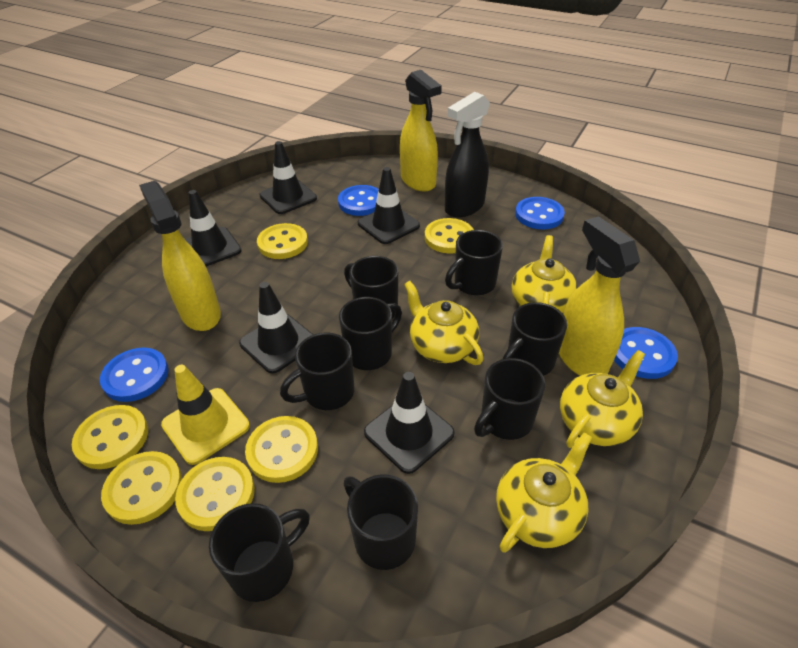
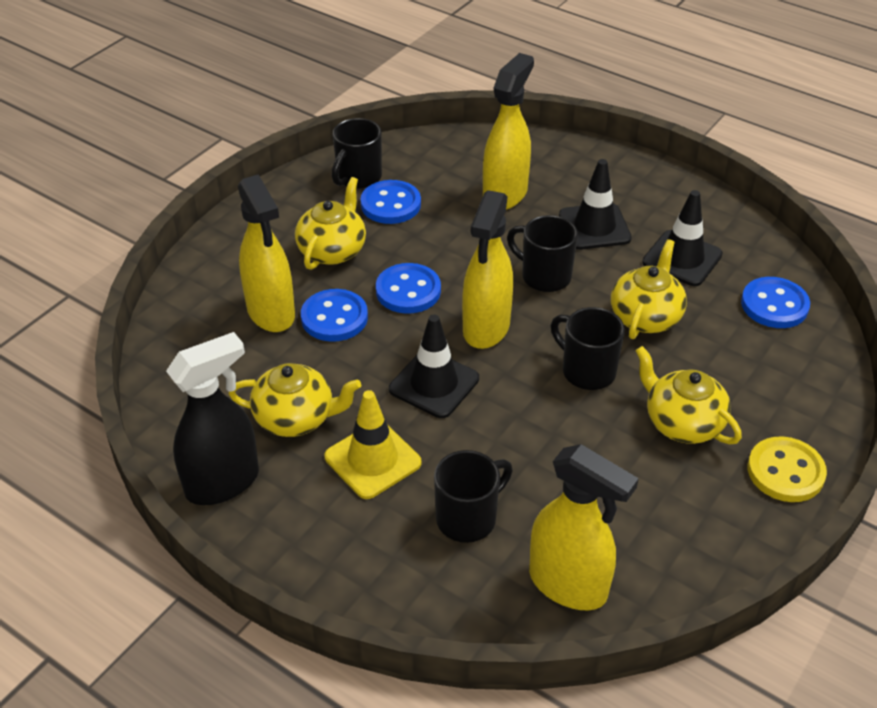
black mug: 8 -> 4
black traffic cone: 5 -> 3
yellow button: 6 -> 1
yellow spray bottle: 3 -> 4

